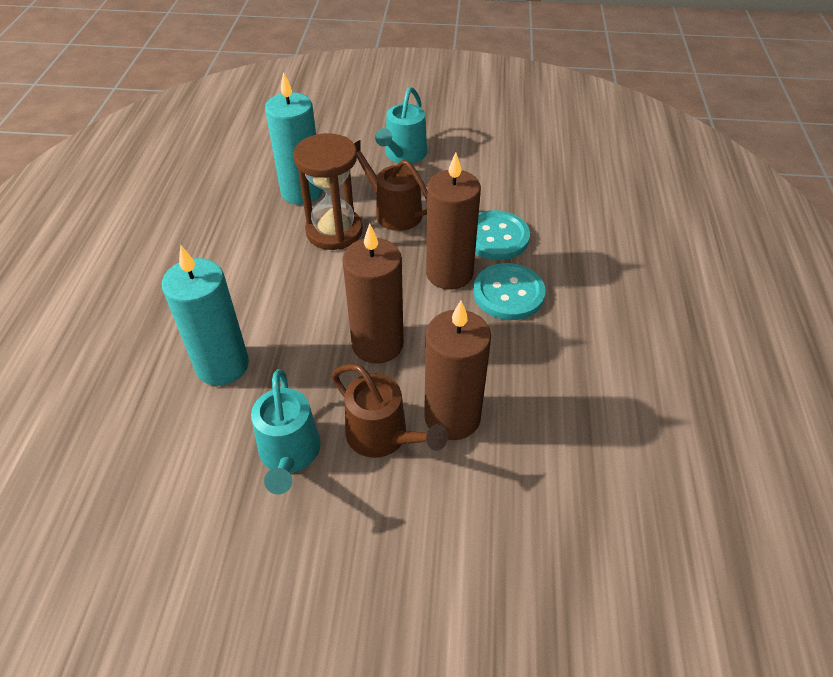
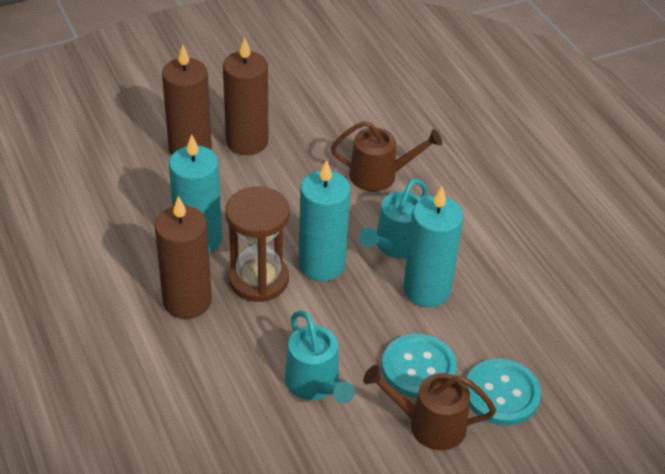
turquoise candle: 2 -> 3

